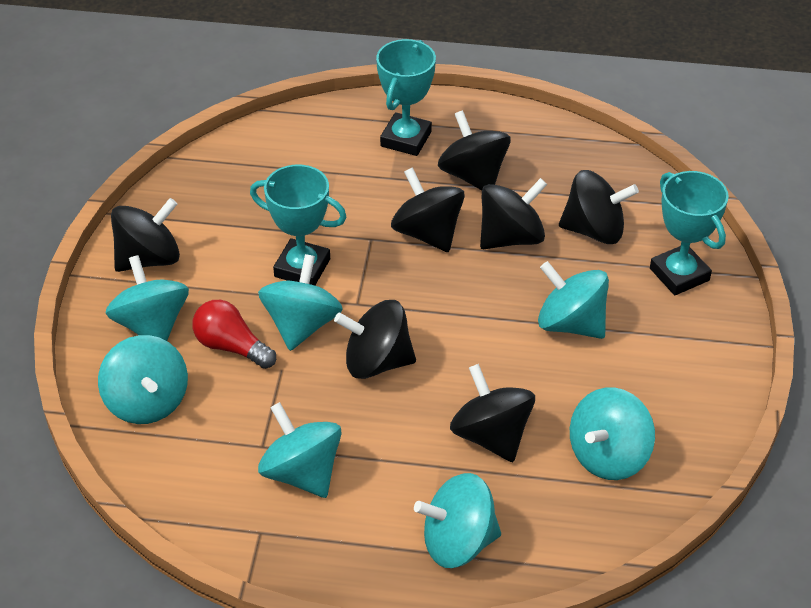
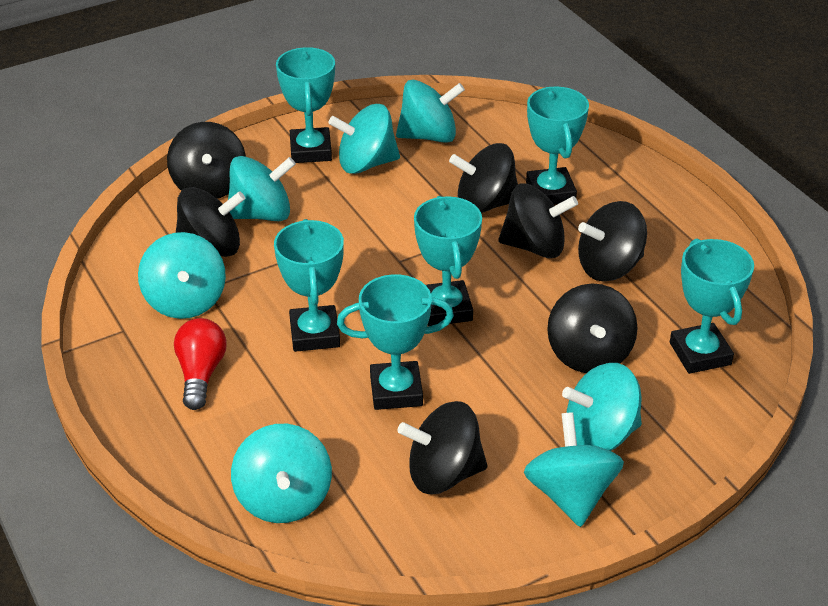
turquoise trophy: 3 -> 6

